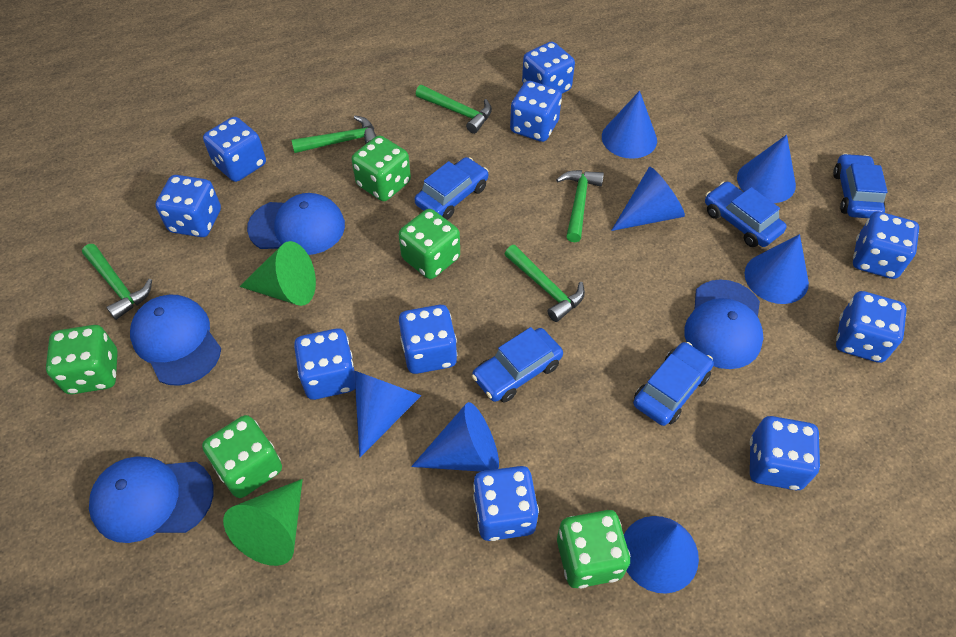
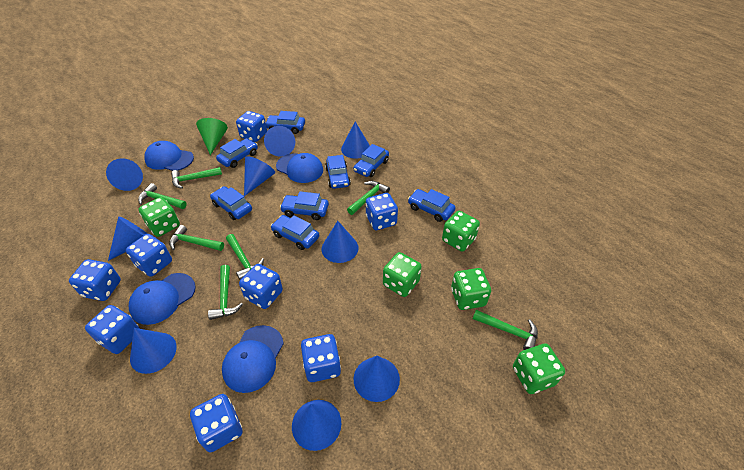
blue car: 5 -> 8
blue cone: 7 -> 9
blue dice: 10 -> 8
green cone: 2 -> 1
green hammer: 5 -> 7

